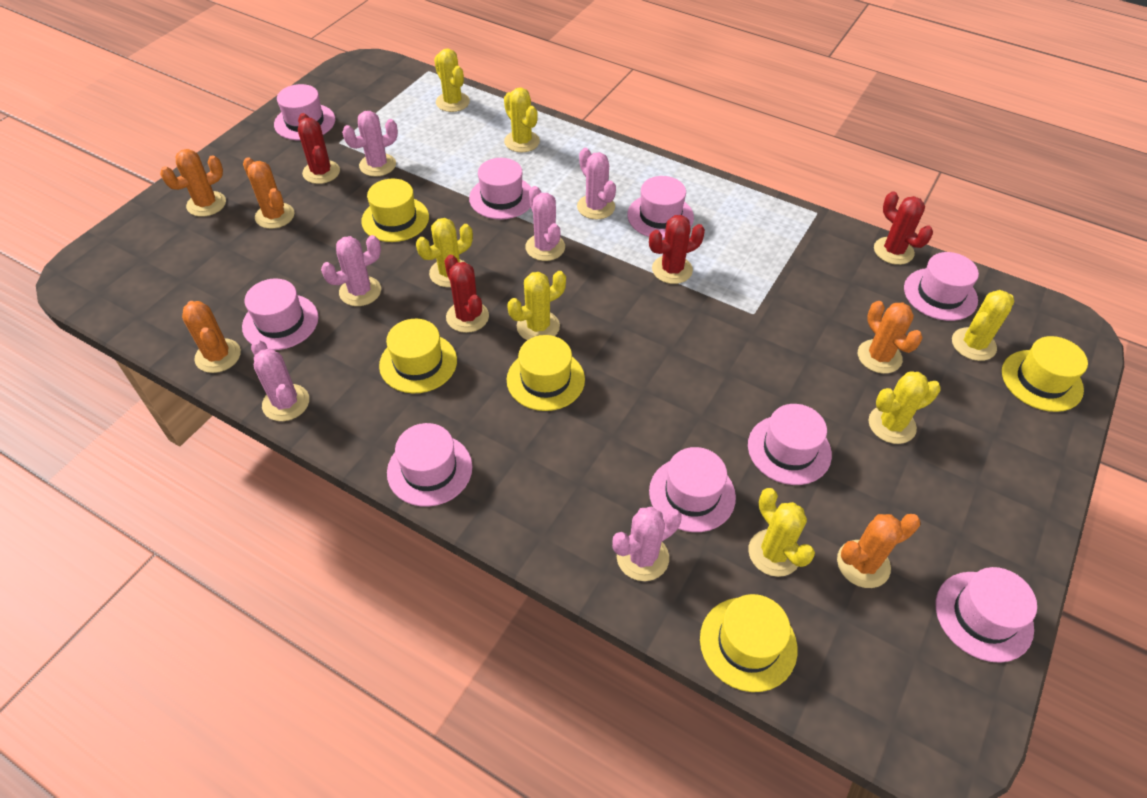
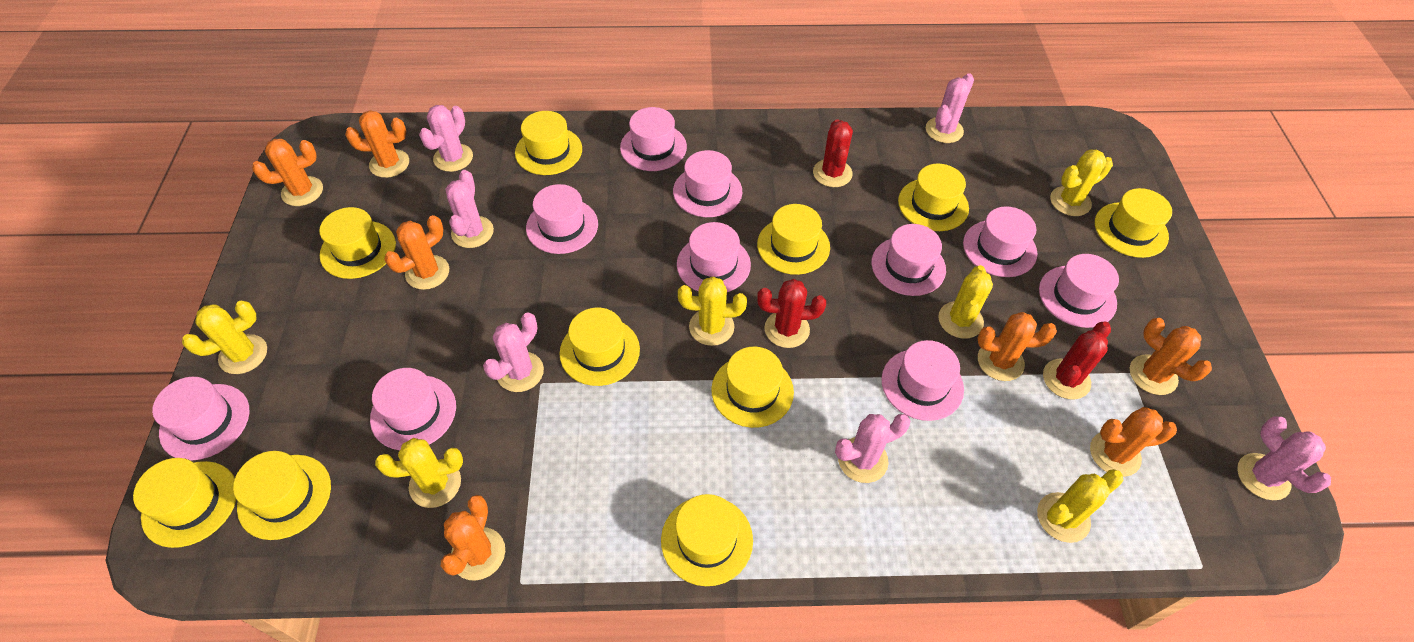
orange cactus: 5 -> 7
pink hat: 9 -> 10
red cactus: 4 -> 3
yellow cactus: 7 -> 6
yellow hat: 5 -> 10

